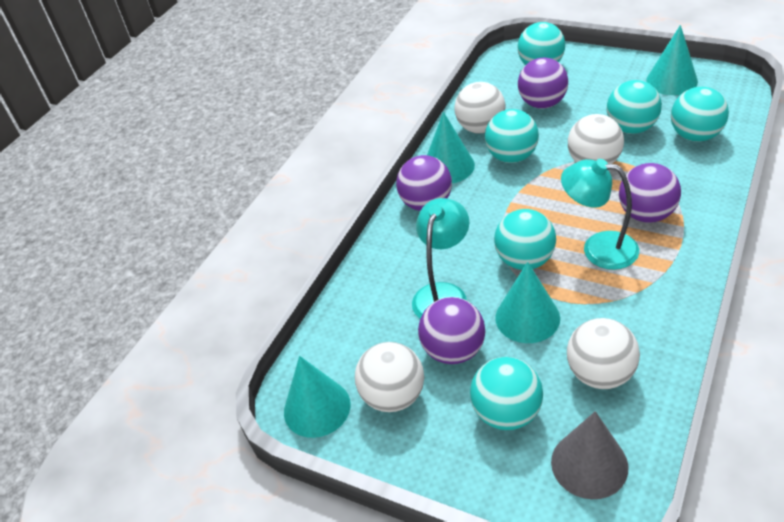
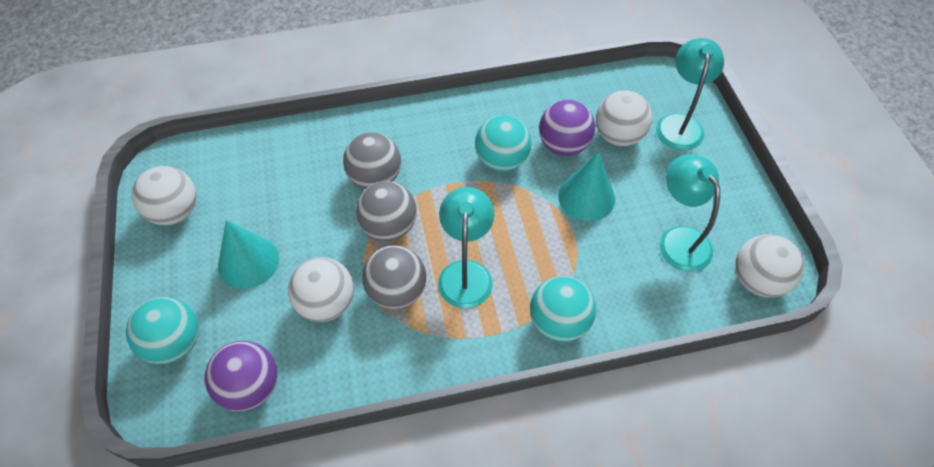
grey ball: 0 -> 3
grey cone: 1 -> 0
purple ball: 4 -> 2
turquoise ball: 6 -> 3
turquoise cone: 4 -> 2
turquoise lamp: 2 -> 3

